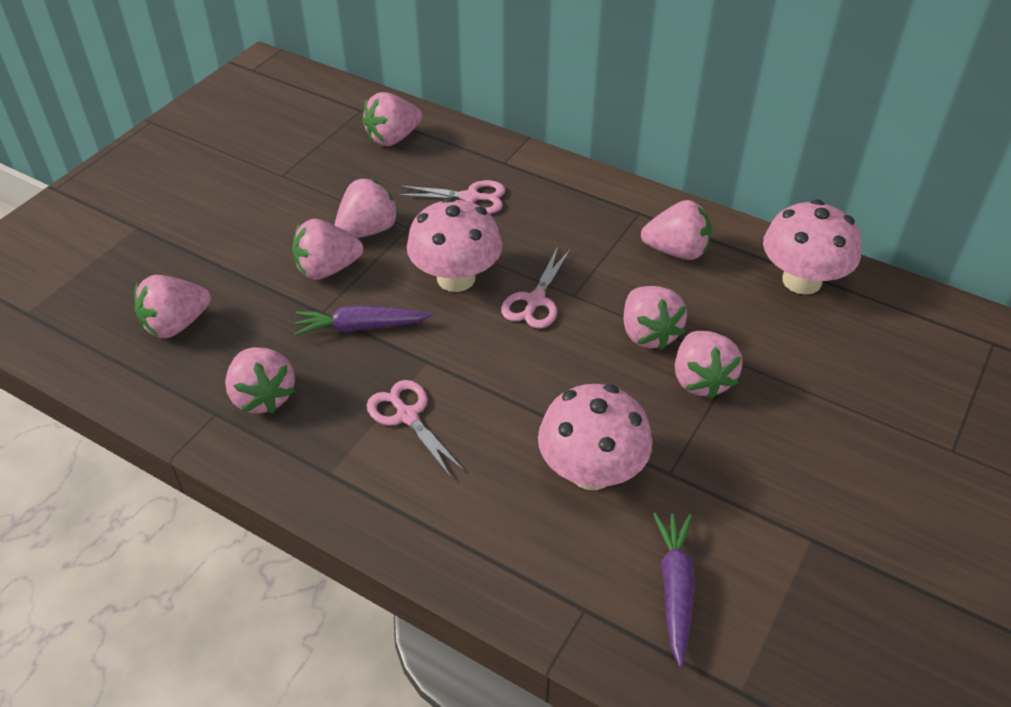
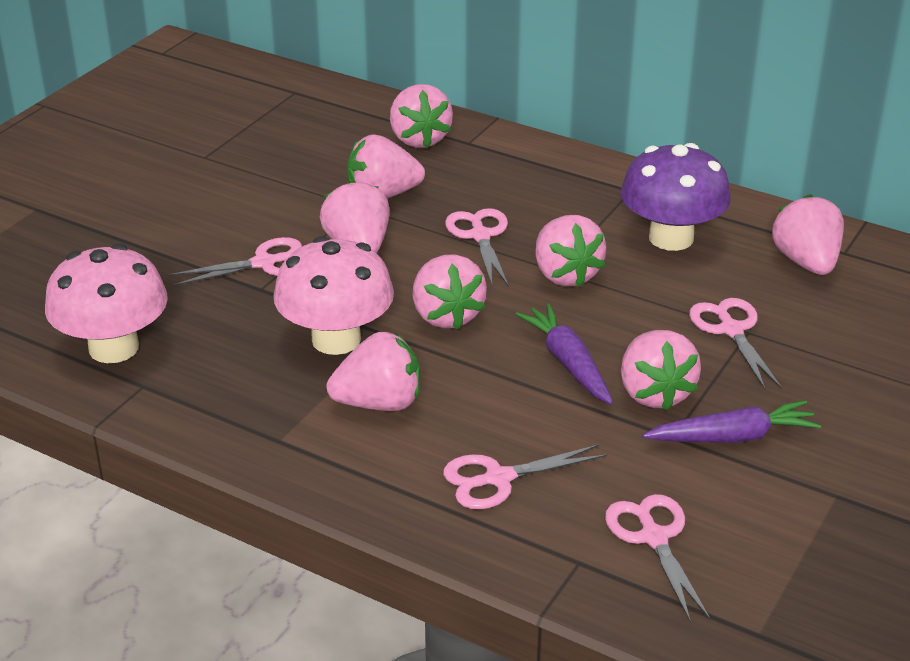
pink mushroom: 3 -> 2
pink scissors: 3 -> 5
purple mushroom: 0 -> 1

